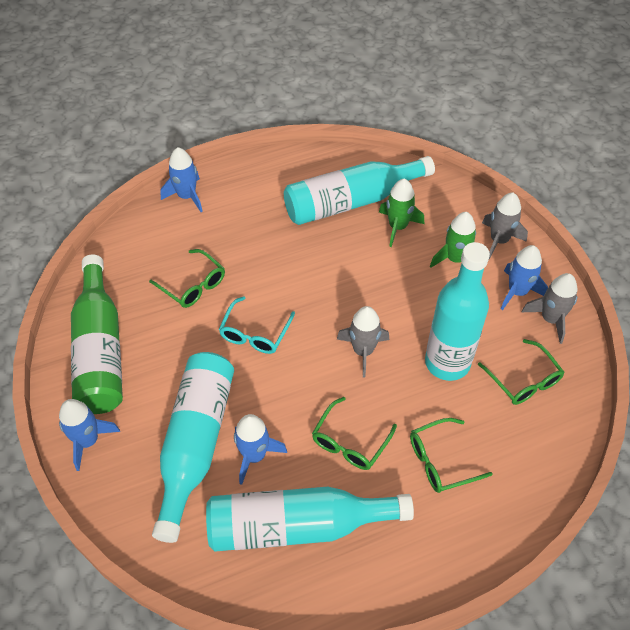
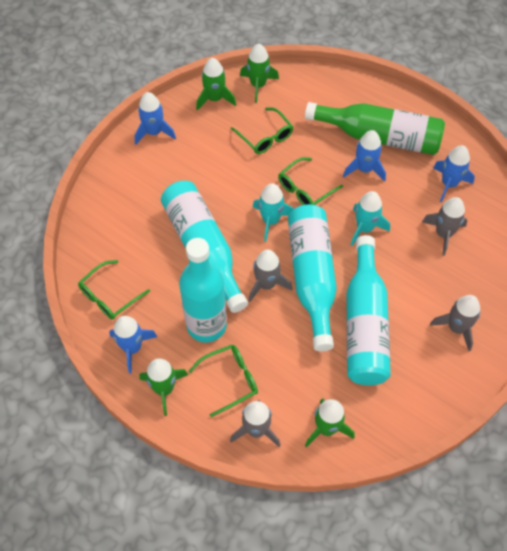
green rocket: 2 -> 4
grey rocket: 3 -> 4
turquoise glasses: 1 -> 0
turquoise rocket: 0 -> 2

